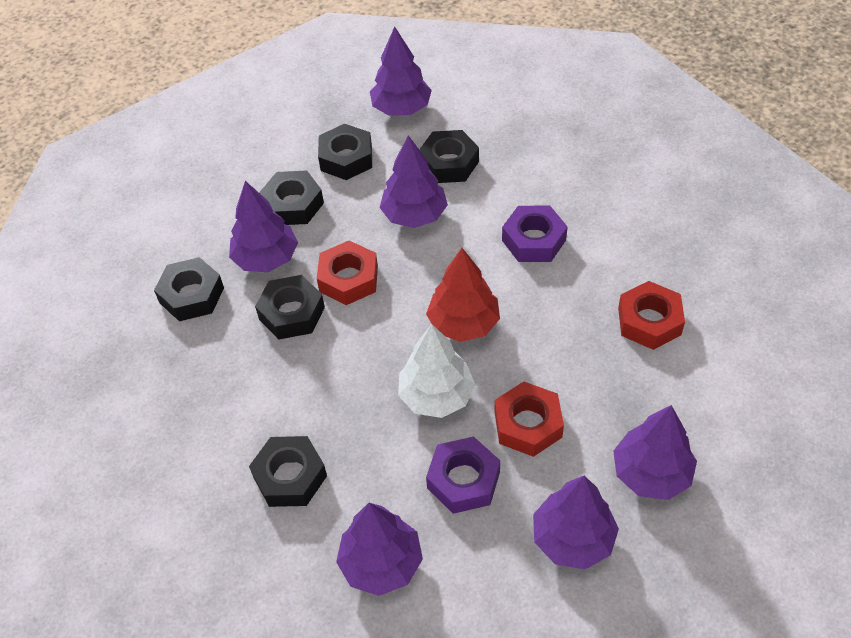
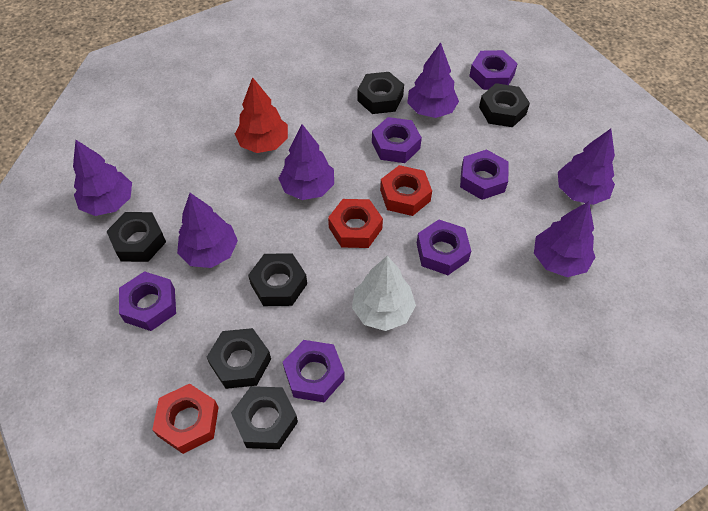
purple nut: 2 -> 6

